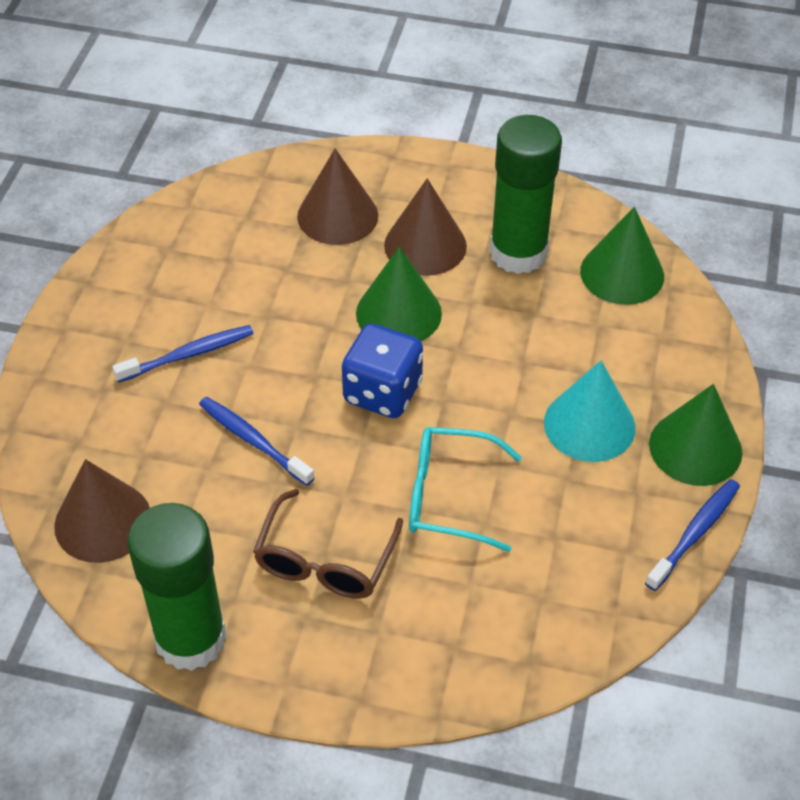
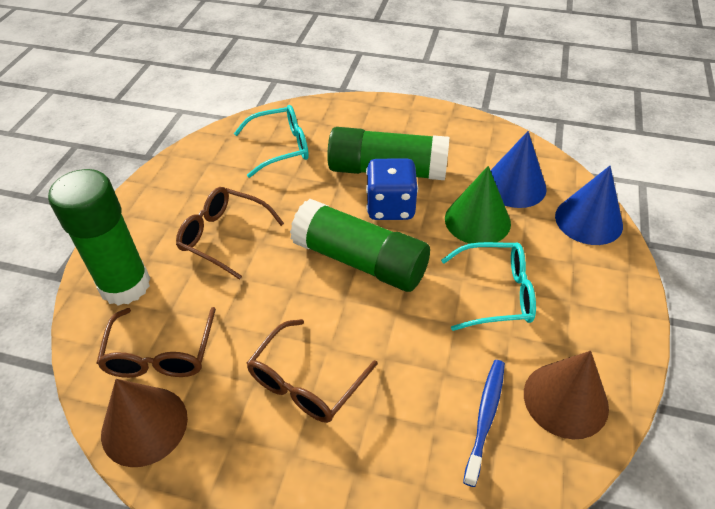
blue cone: 0 -> 2
blue toothbrush: 3 -> 1
brown cone: 3 -> 2
brown glasses: 1 -> 3
green cone: 3 -> 1
green glue stick: 2 -> 3
turquoise cone: 1 -> 0
turquoise glasses: 1 -> 2

